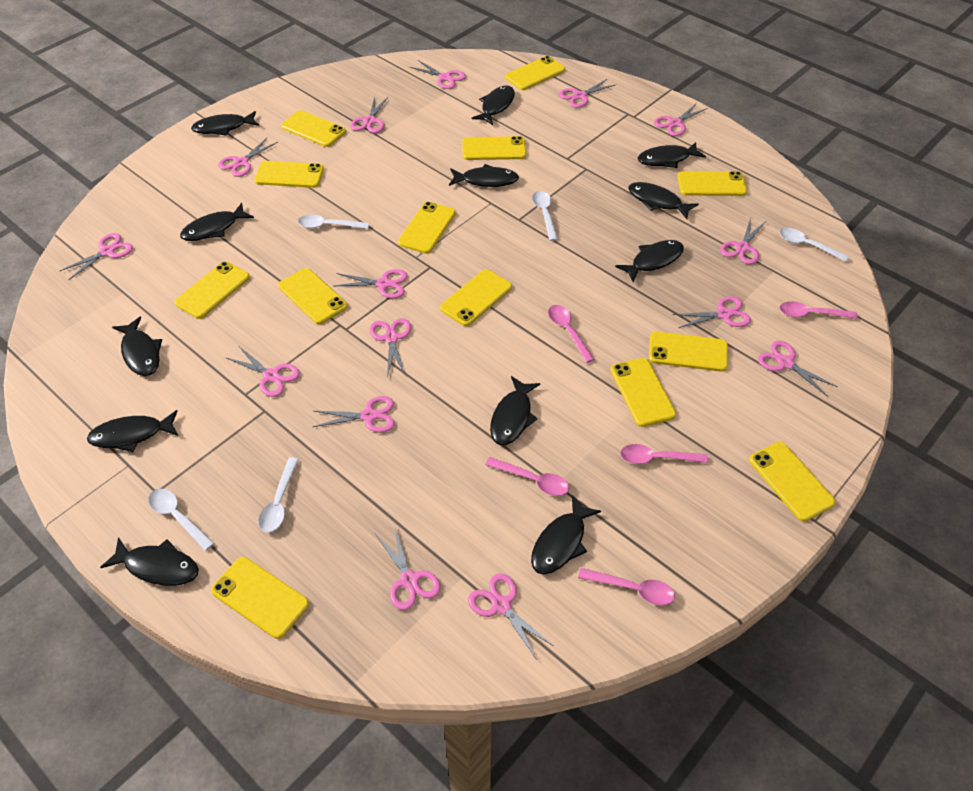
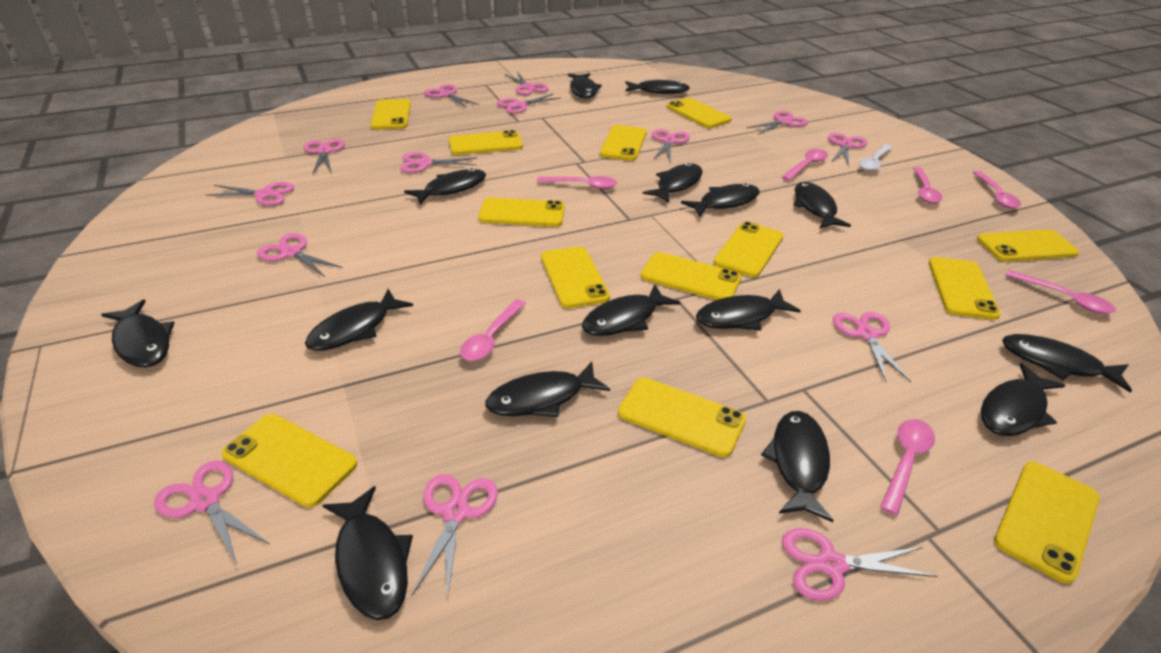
black fish: 12 -> 15
pink scissors: 15 -> 14
pink spoon: 5 -> 7
white spoon: 5 -> 1

